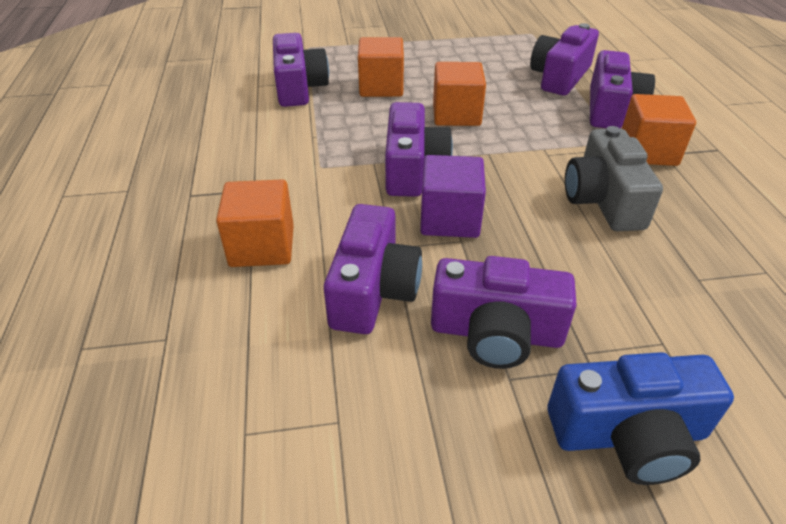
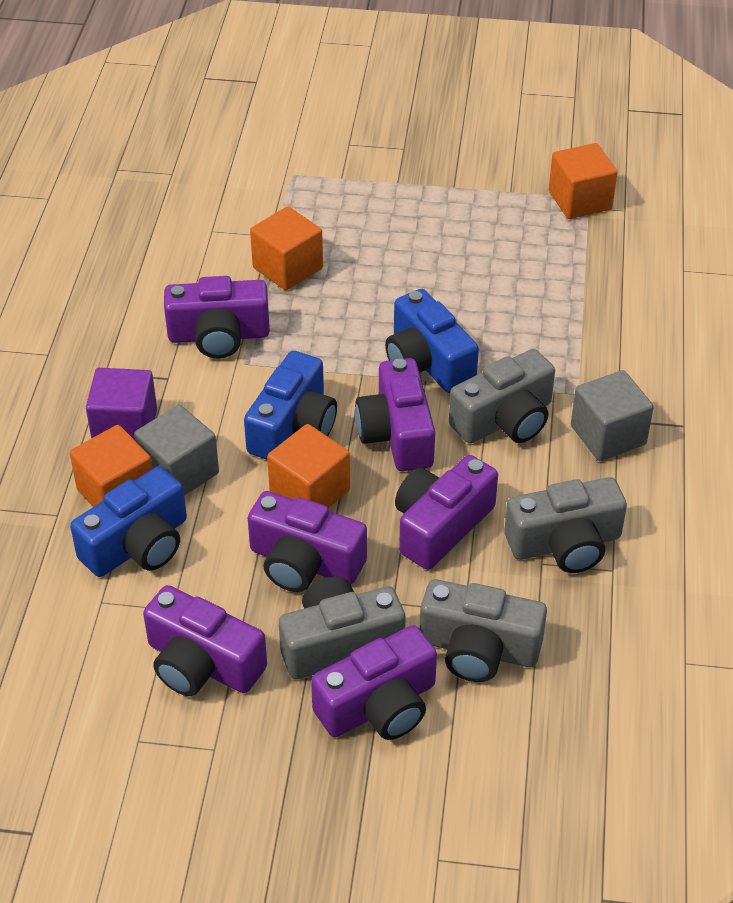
blue camera: 1 -> 3
grey camera: 1 -> 4
grey cube: 0 -> 2

